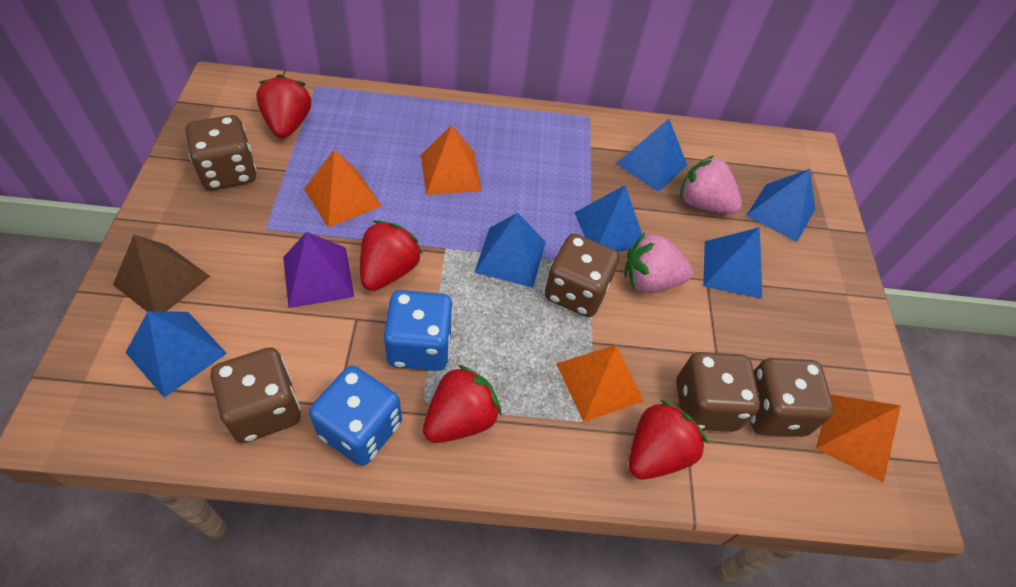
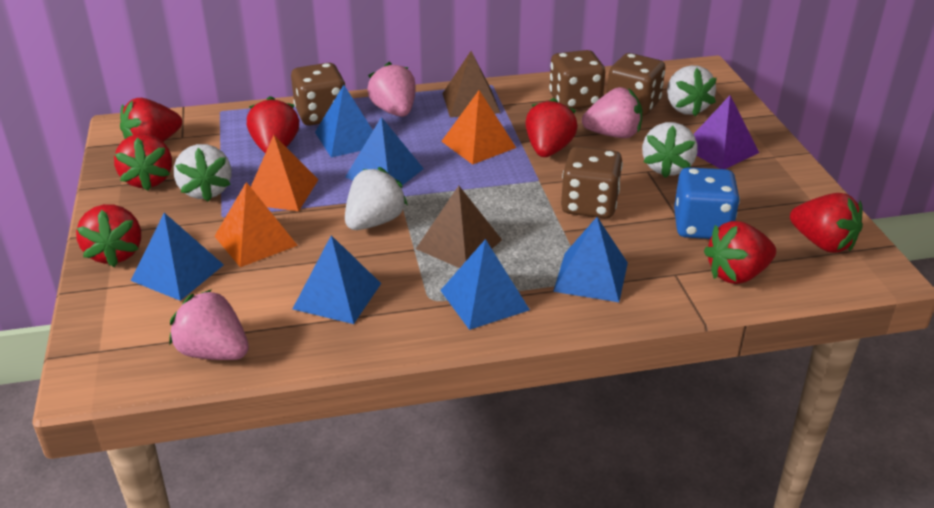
blue dice: 2 -> 1
brown dice: 5 -> 4
brown pyramid: 1 -> 2
orange pyramid: 4 -> 3
pink strawberry: 2 -> 3
red strawberry: 4 -> 7
white strawberry: 0 -> 4

